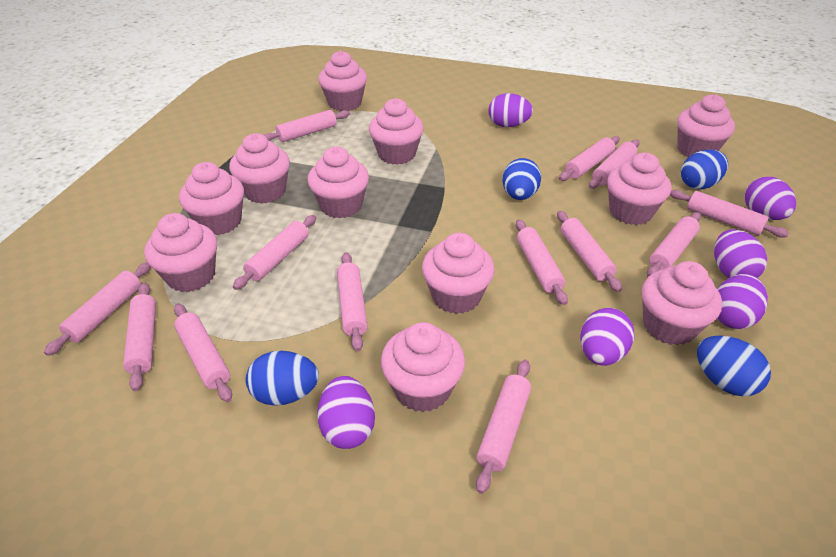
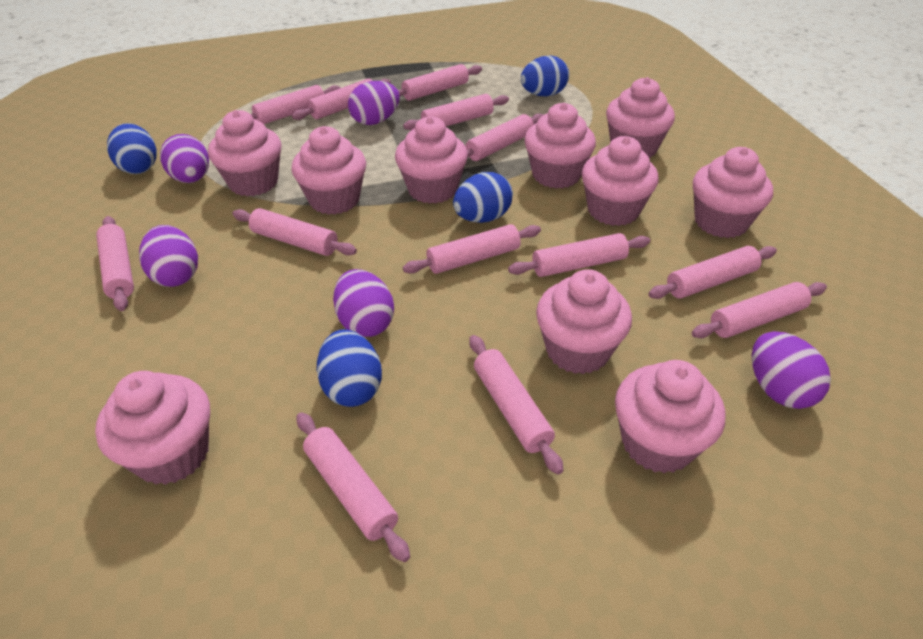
pink cupcake: 11 -> 10
purple egg: 6 -> 5

